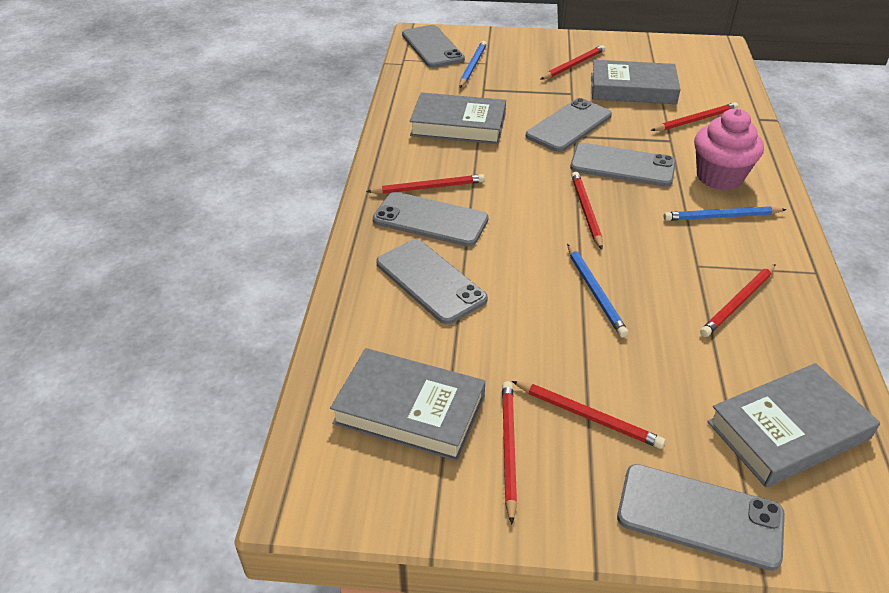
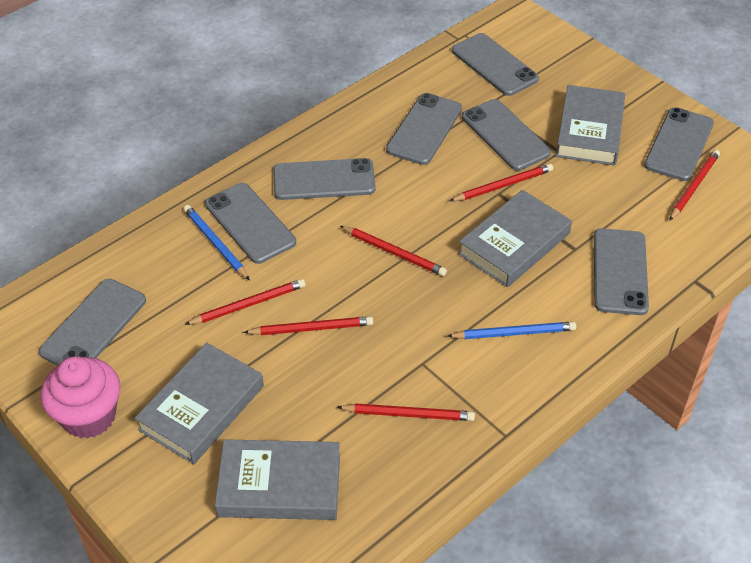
blue pencil: 3 -> 2
grey phone: 6 -> 8
red pencil: 7 -> 6

